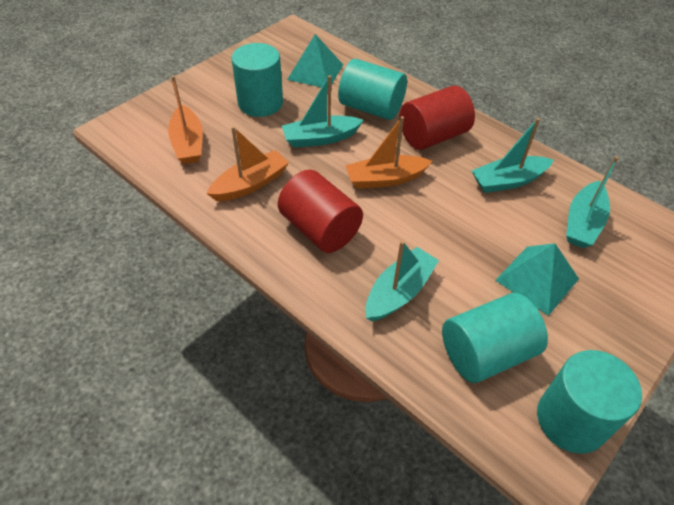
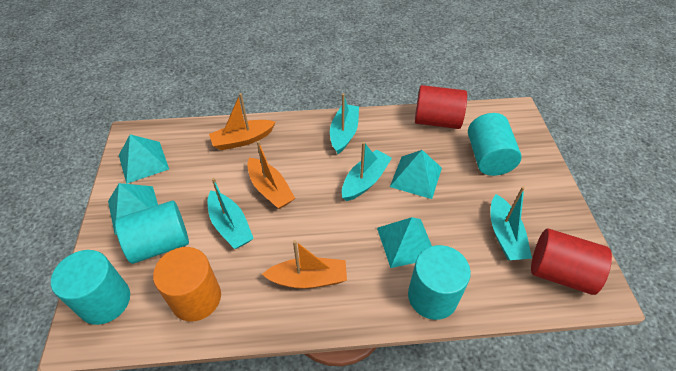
orange cylinder: 0 -> 1
turquoise pyramid: 2 -> 4

